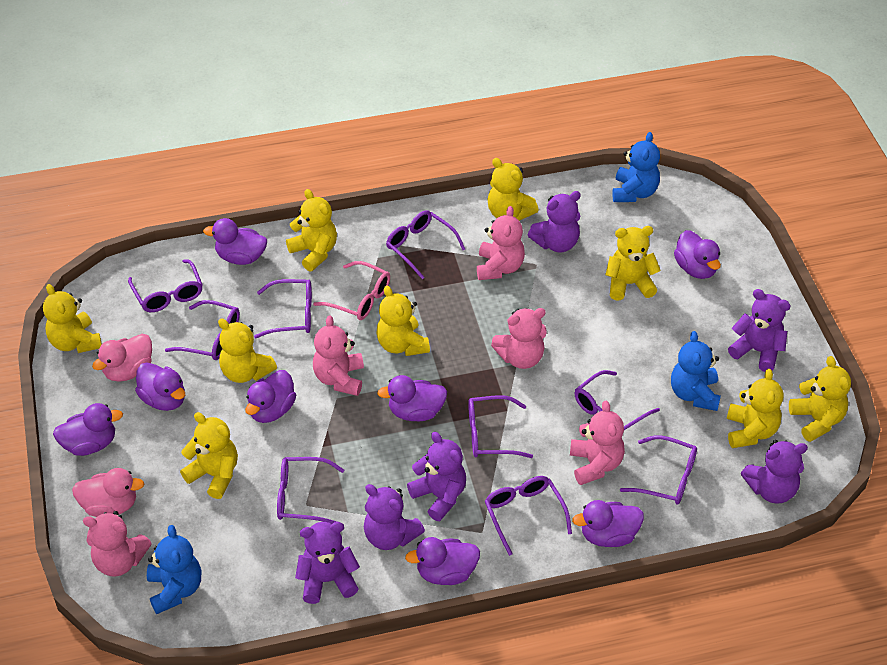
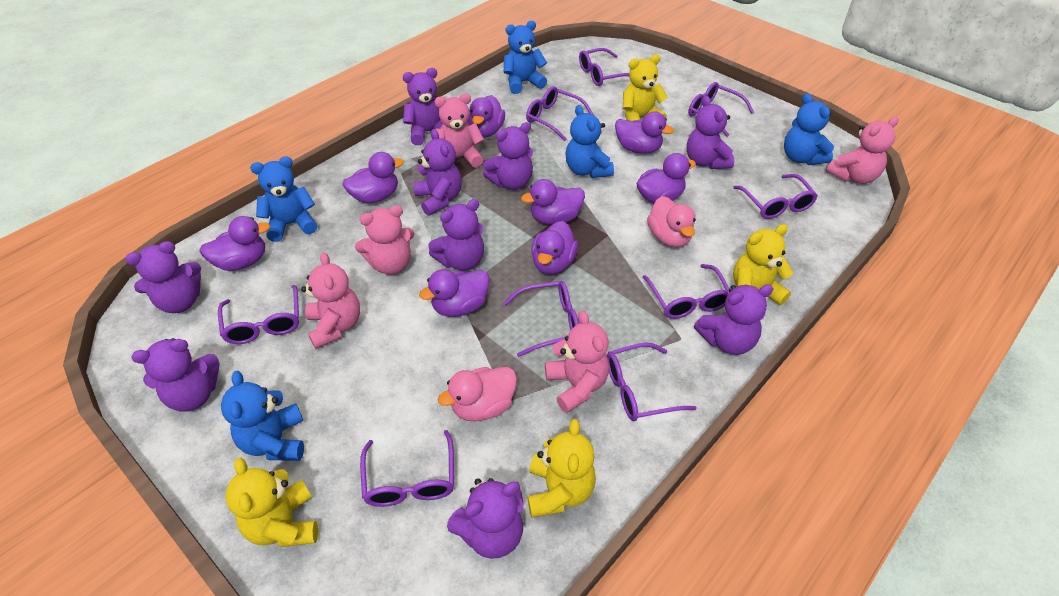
blue teddy bear: 3 -> 5
pink glasses: 1 -> 0
purple teddy bear: 6 -> 9
yellow teddy bear: 9 -> 4

